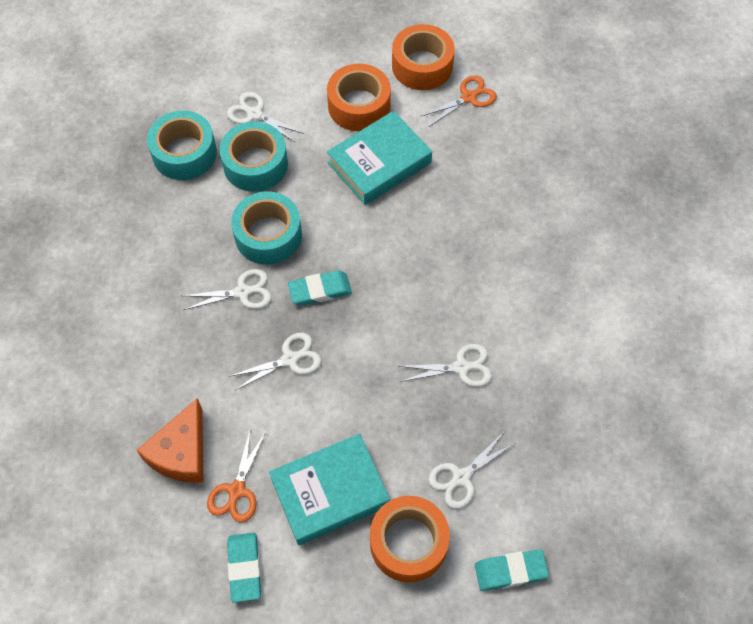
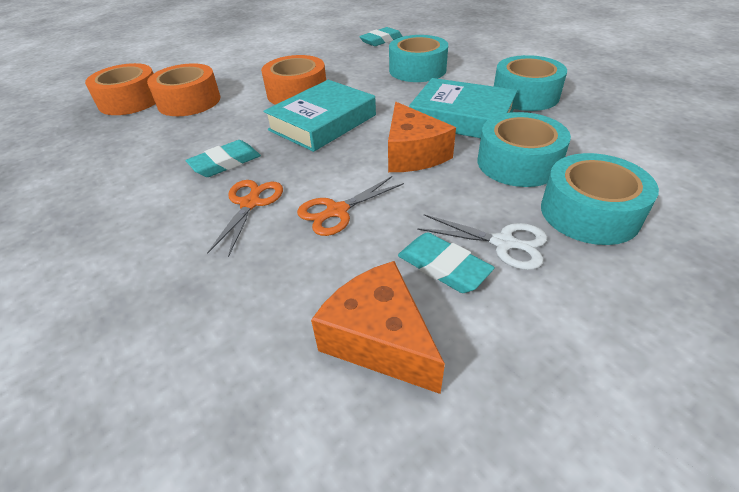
orange cheese: 1 -> 2
turquoise tape: 3 -> 4
white scissors: 5 -> 1

